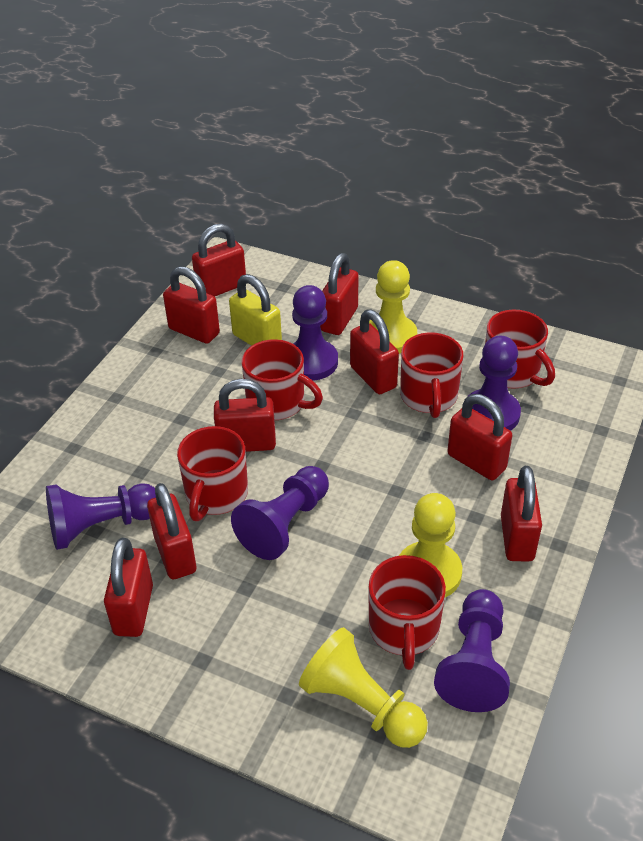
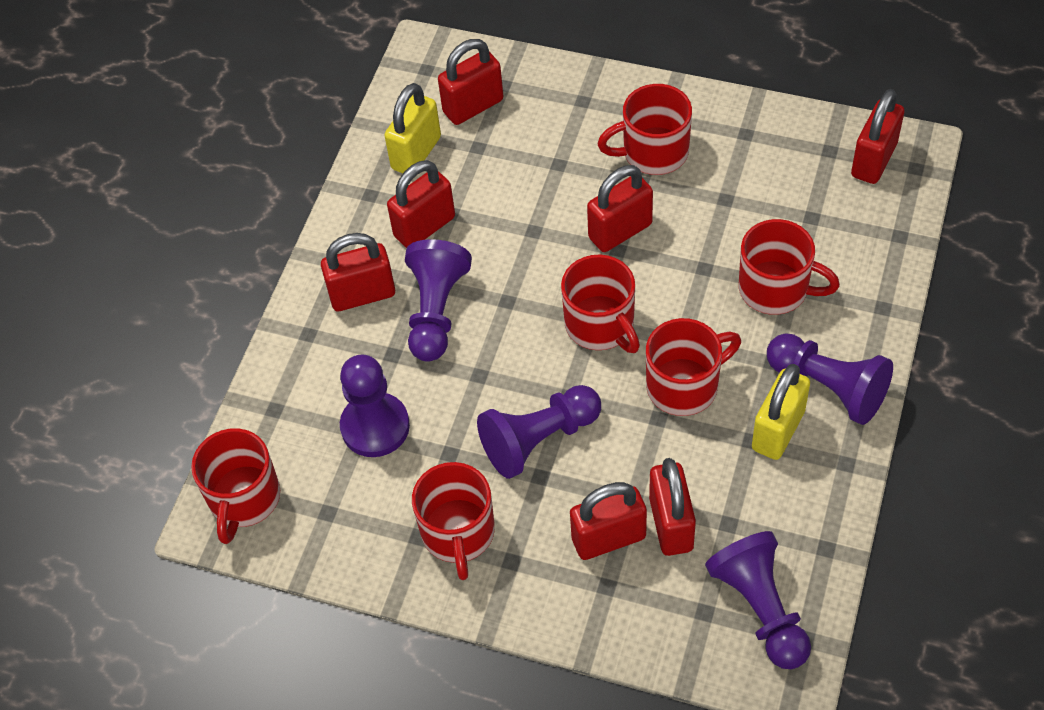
red mug: 5 -> 6
red padlock: 9 -> 7
yellow padlock: 1 -> 2
yellow pawn: 3 -> 0

